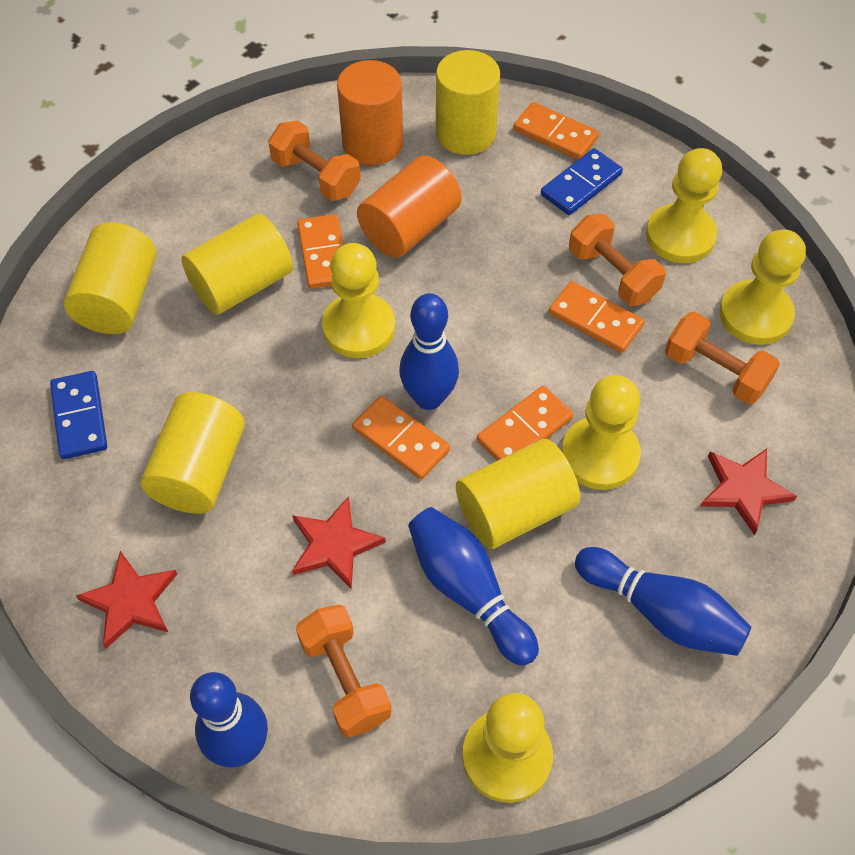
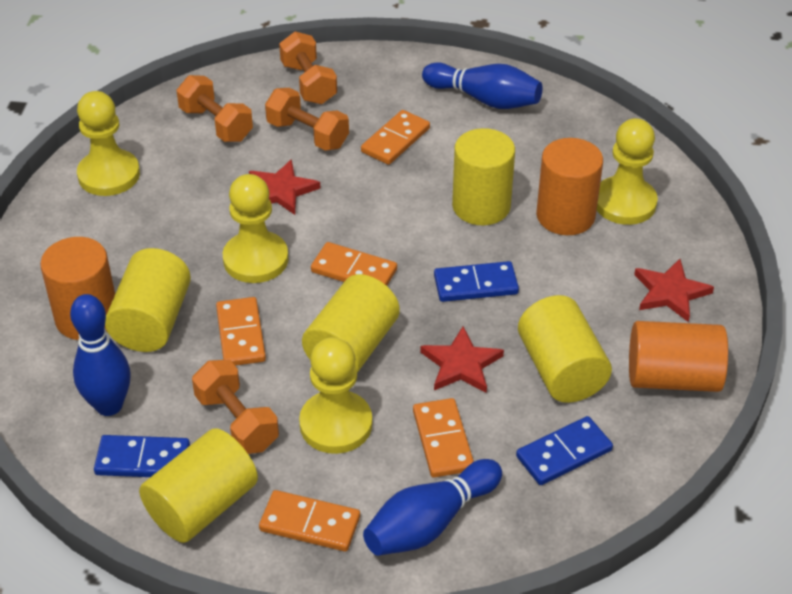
blue bowling pin: 4 -> 3
blue domino: 2 -> 3
orange cylinder: 2 -> 3
yellow pawn: 5 -> 4

